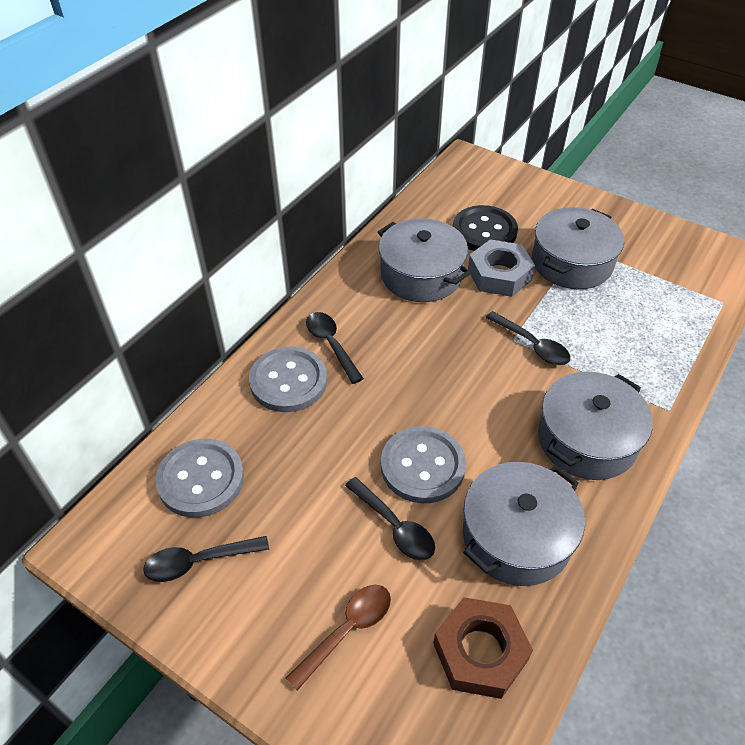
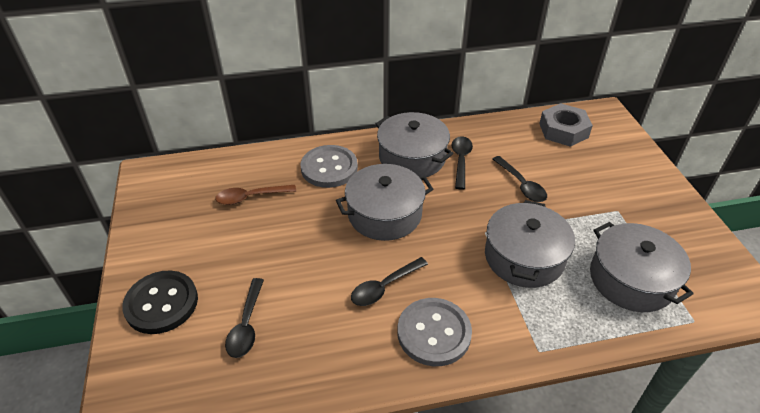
brown nut: 1 -> 0
grey button: 3 -> 2

